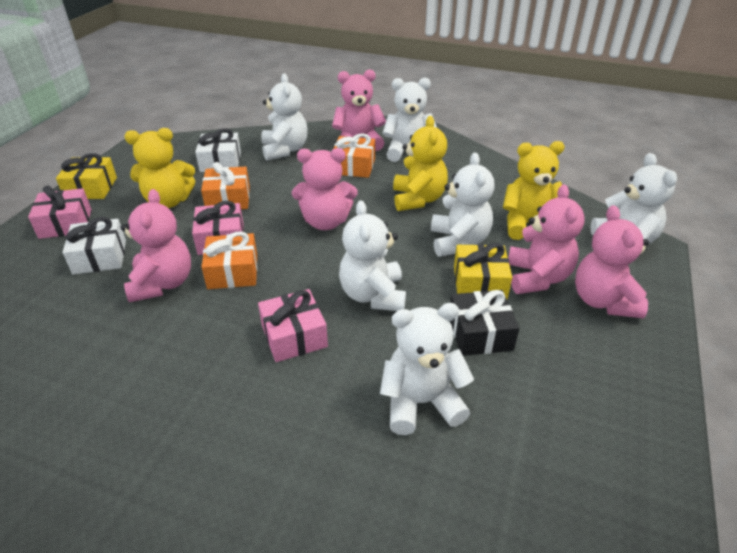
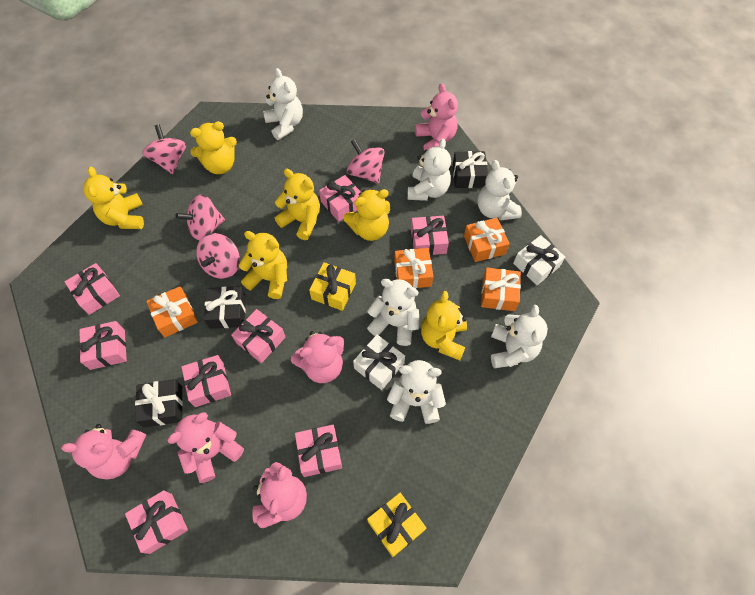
black gift: 1 -> 3
orange gift: 3 -> 4
pink gift: 3 -> 8
pink spinning top: 0 -> 4
yellow teddy bear: 3 -> 6

